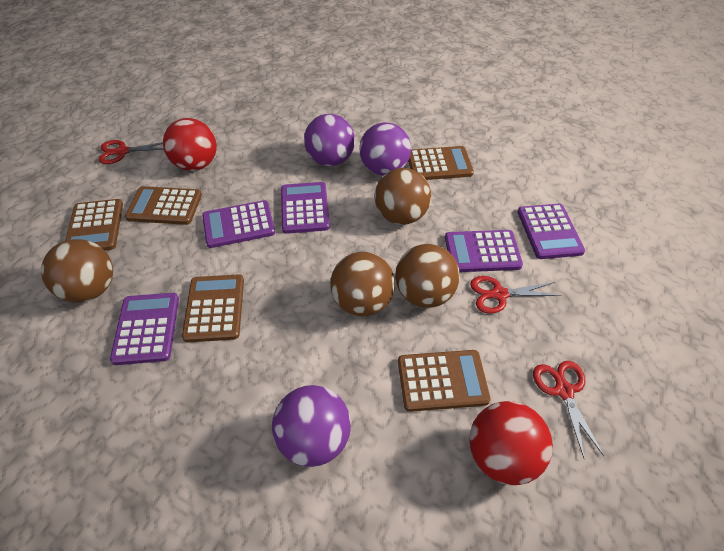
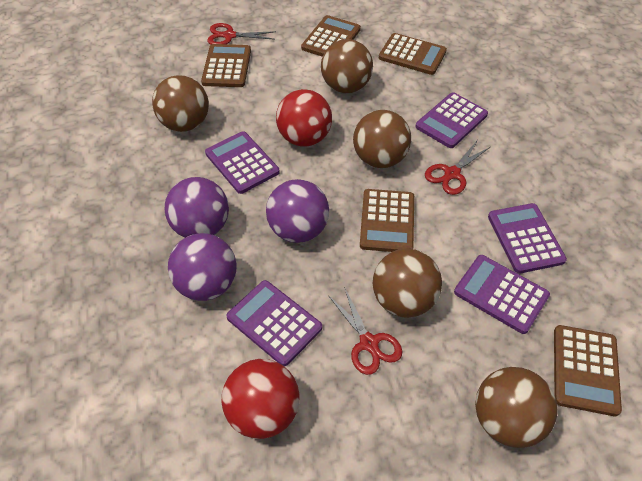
brown ball: 4 -> 5

